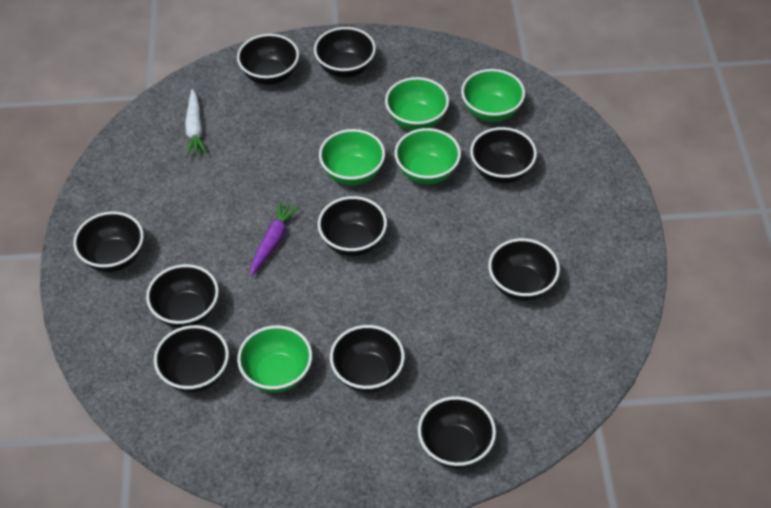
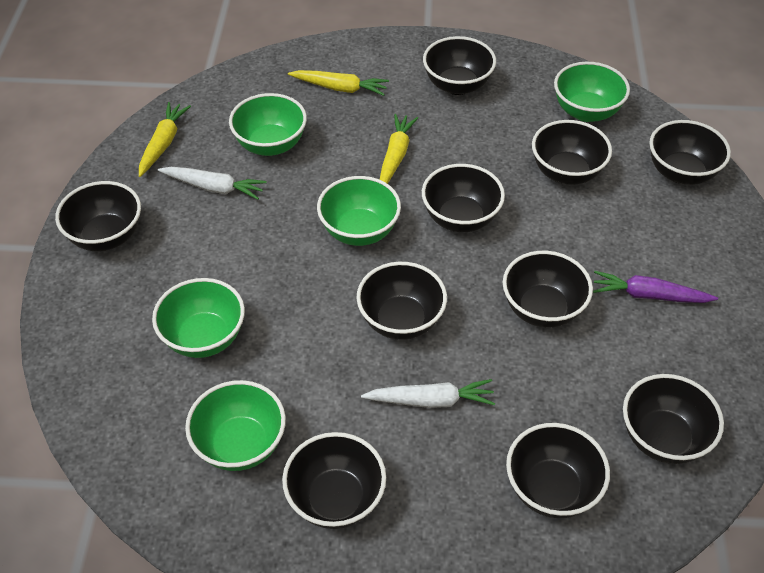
white carrot: 1 -> 2
yellow carrot: 0 -> 3

